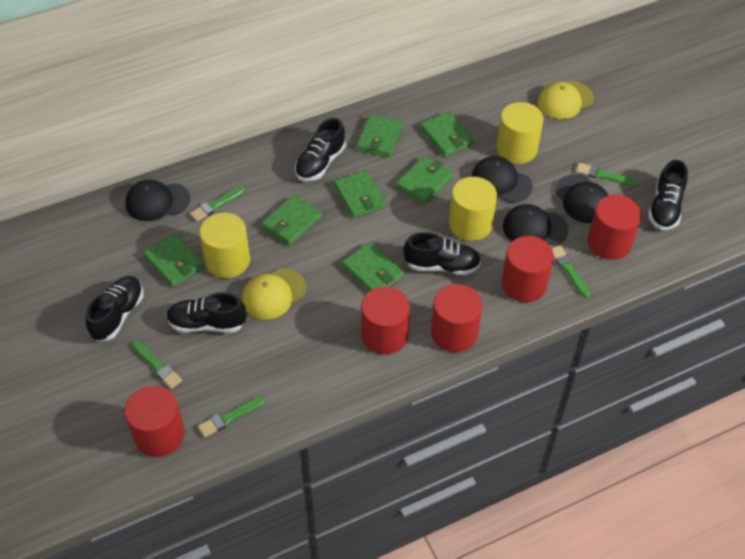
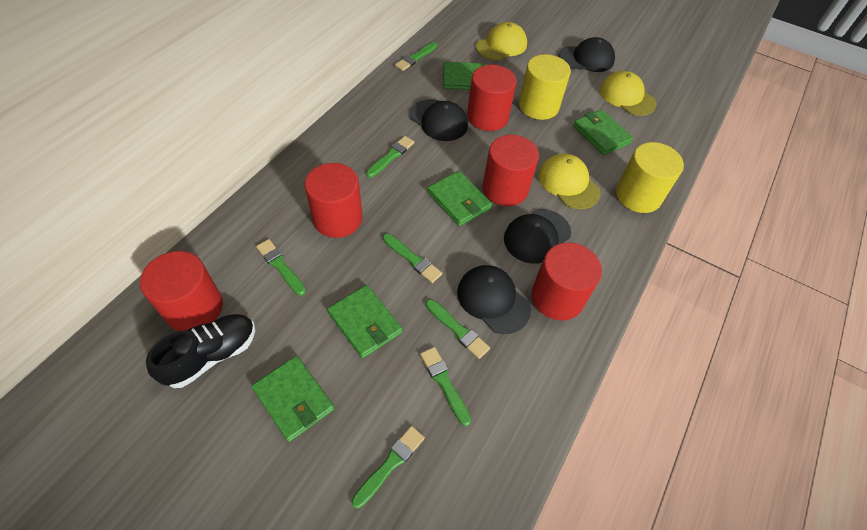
black shoe: 5 -> 1
green brush: 5 -> 7
green wallet: 7 -> 5
yellow cap: 2 -> 3
yellow cylinder: 3 -> 2

